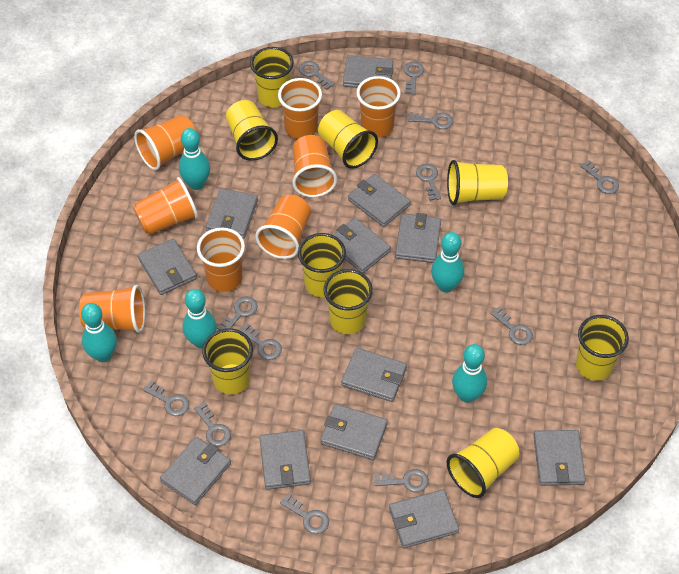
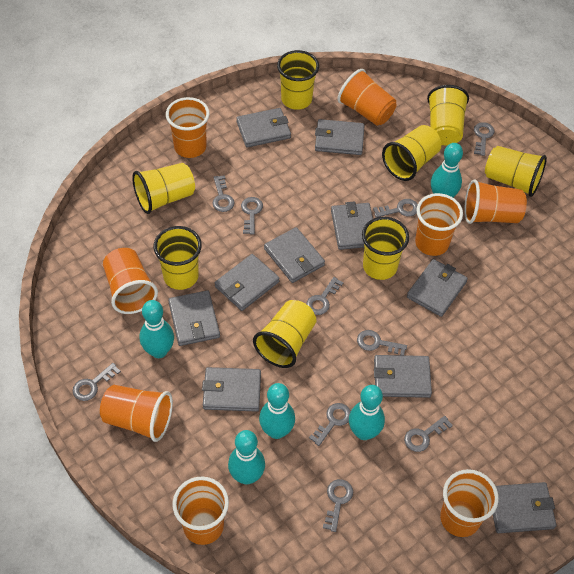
grey key: 12 -> 10
grey wallet: 12 -> 10
yellow cup: 9 -> 8

